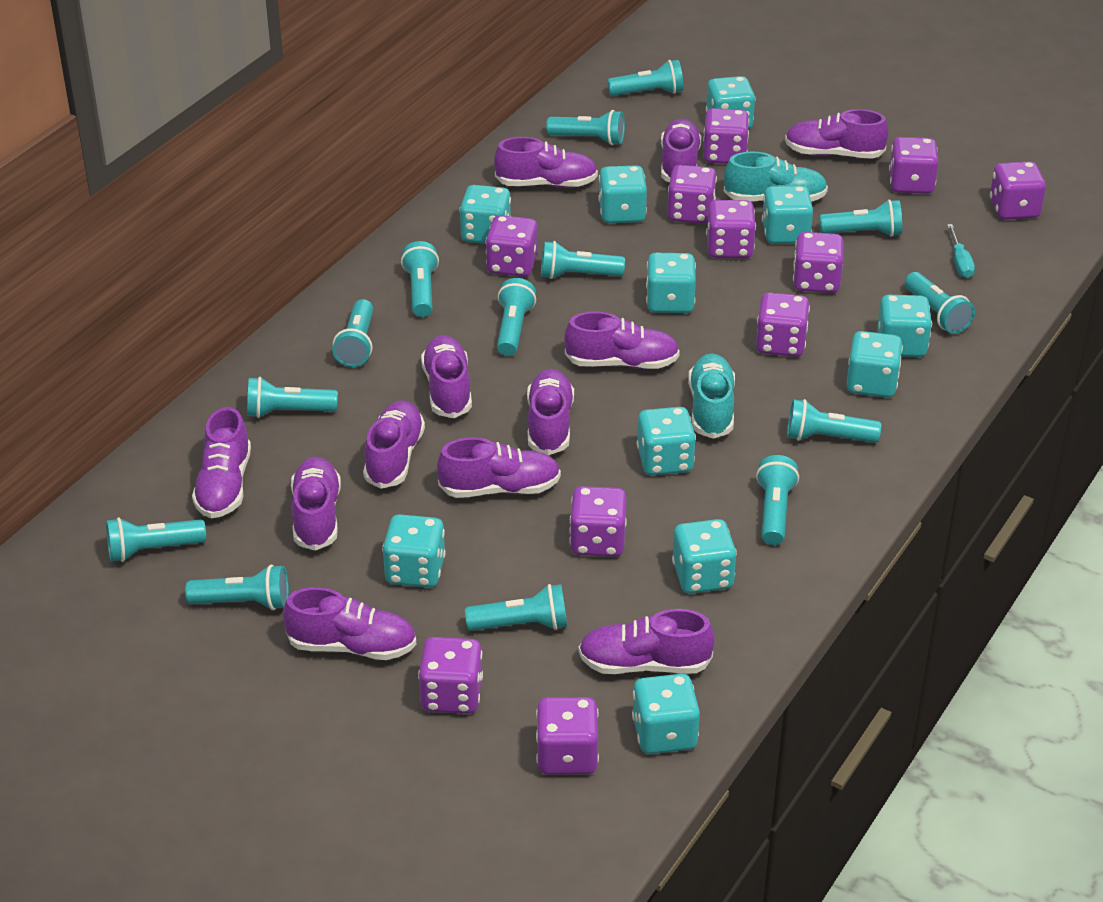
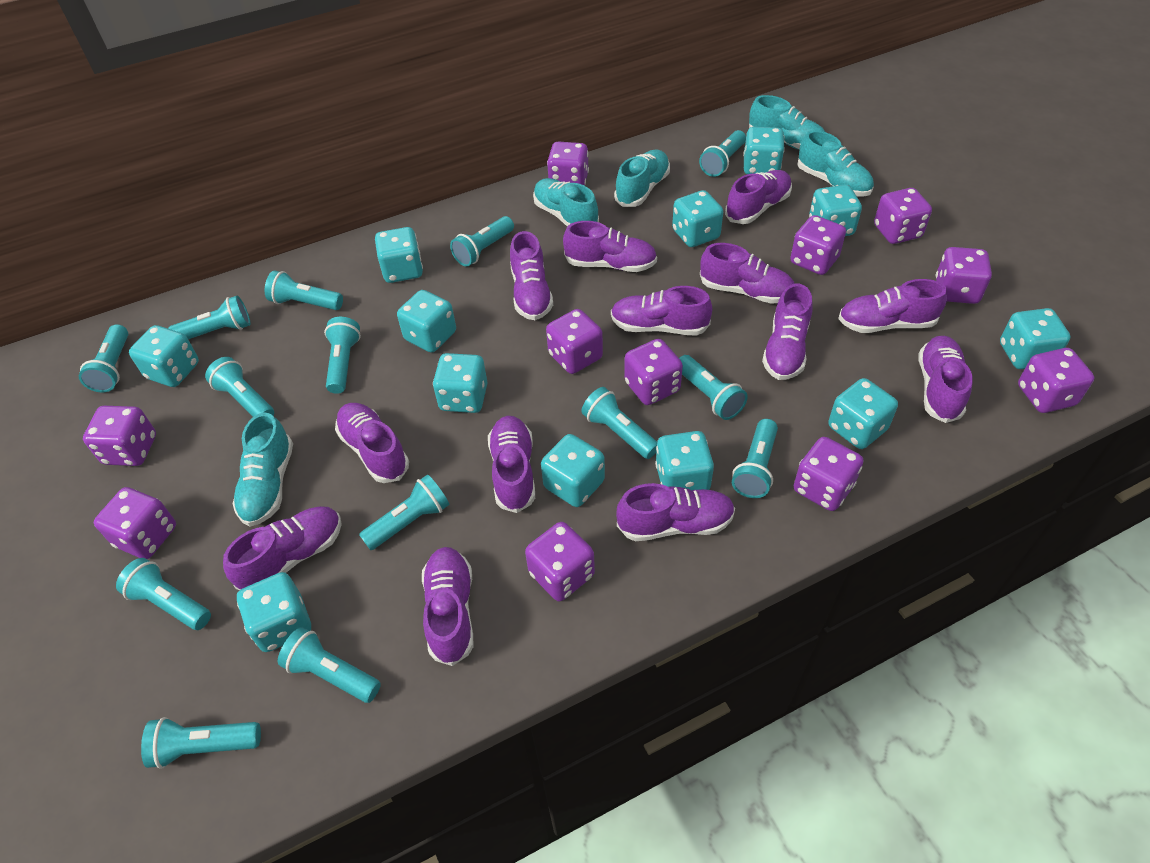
purple shoe: 12 -> 13
turquoise dice: 11 -> 12
turquoise screwdriver: 1 -> 0
turquoise shoe: 2 -> 5

